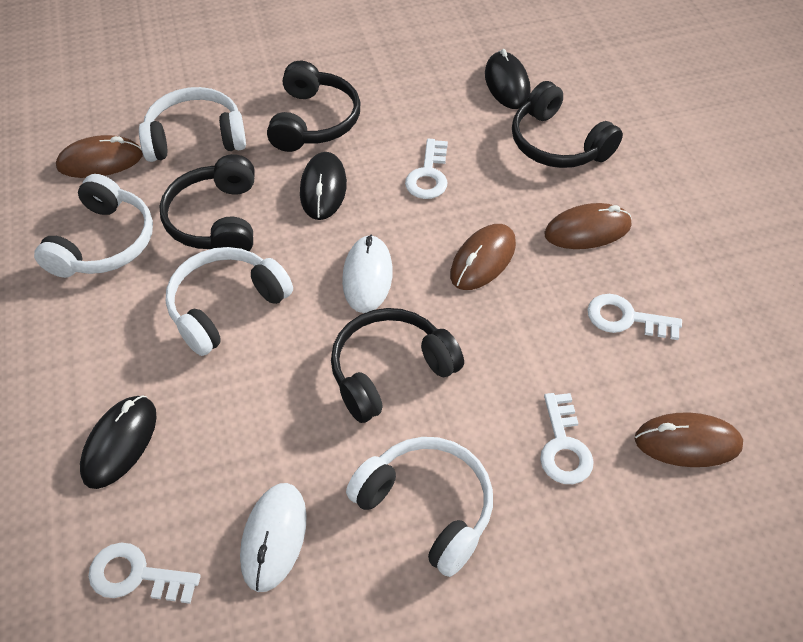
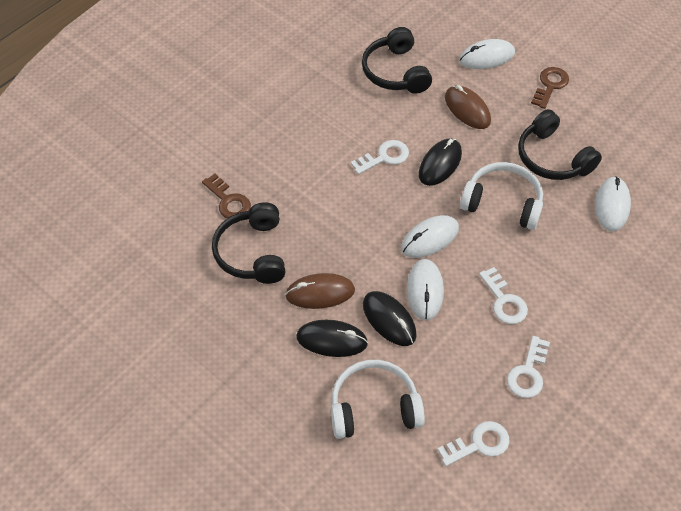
black headphones: 4 -> 3
brown key: 0 -> 2
brown mouse: 4 -> 2
white headphones: 4 -> 2
white mouse: 2 -> 4

